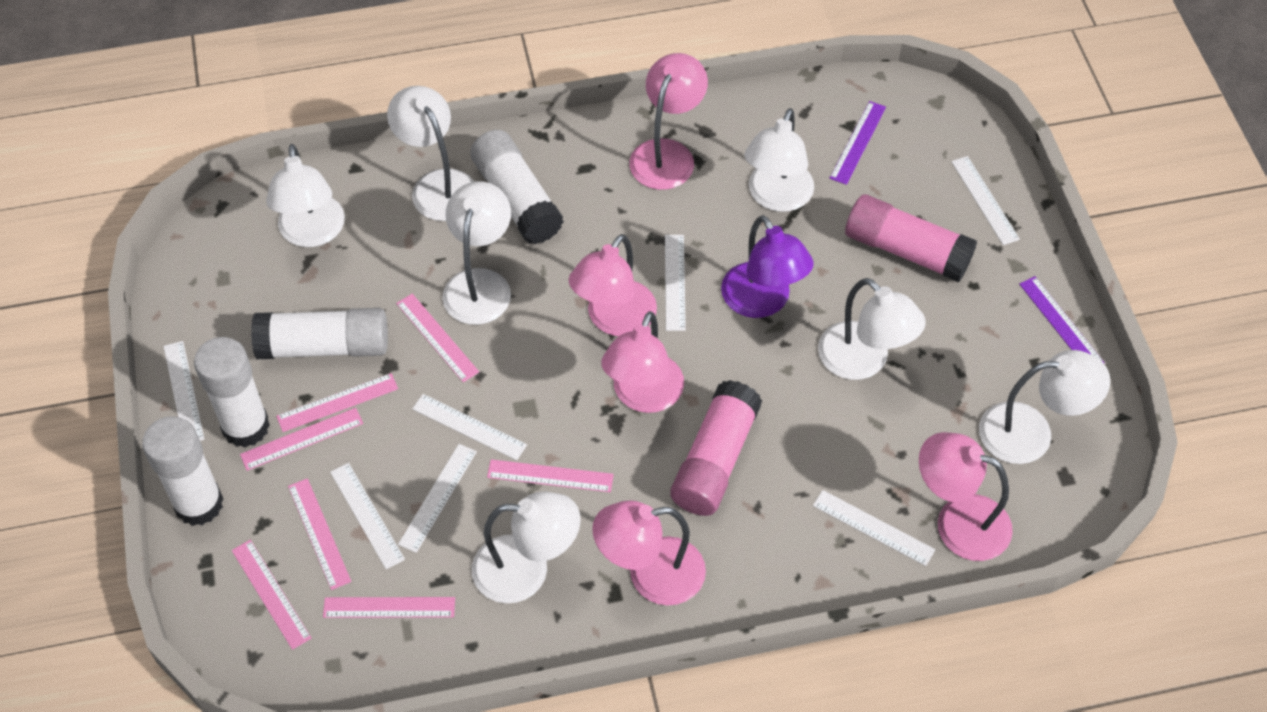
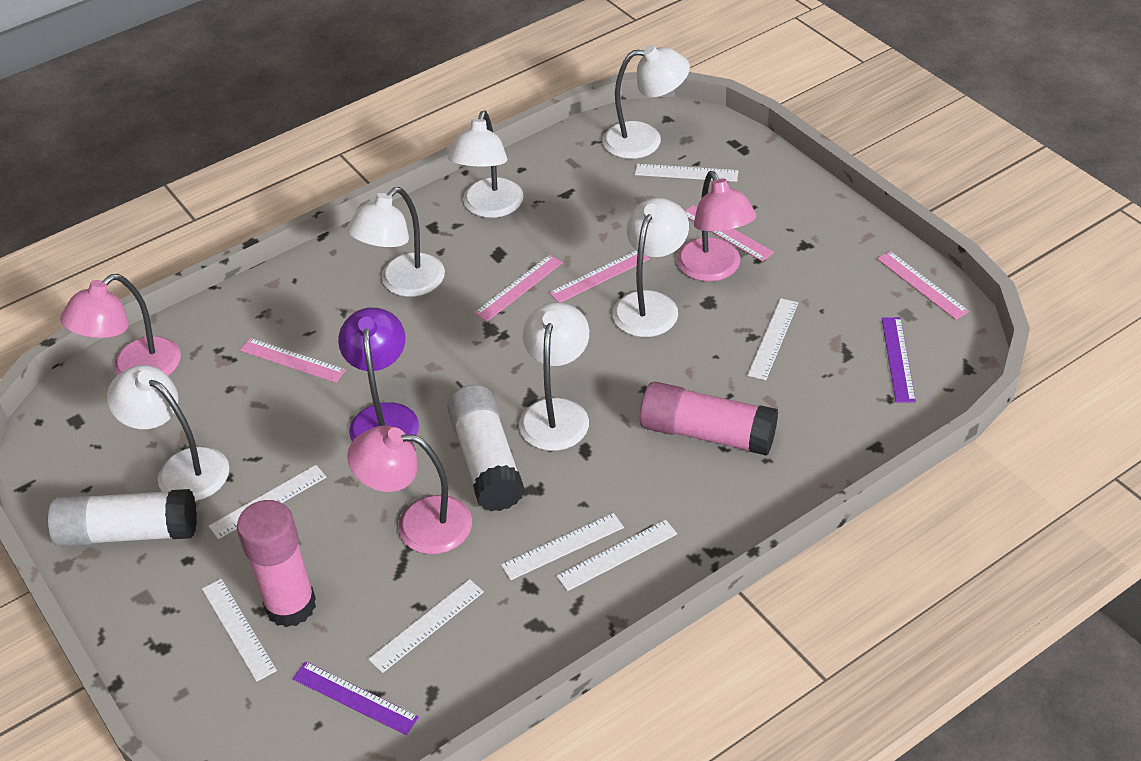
pink lamp: 5 -> 3
pink ruler: 7 -> 5
white glue stick: 4 -> 2
white lamp: 7 -> 6

